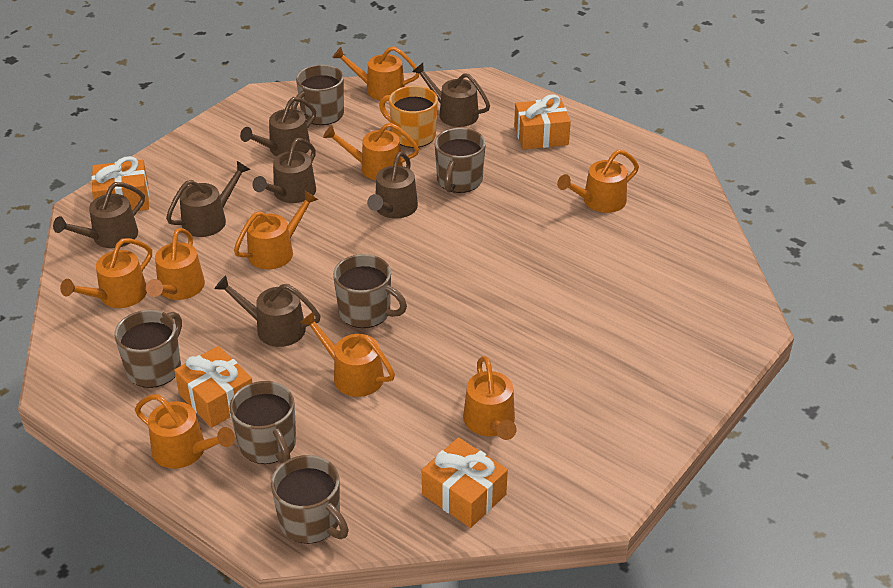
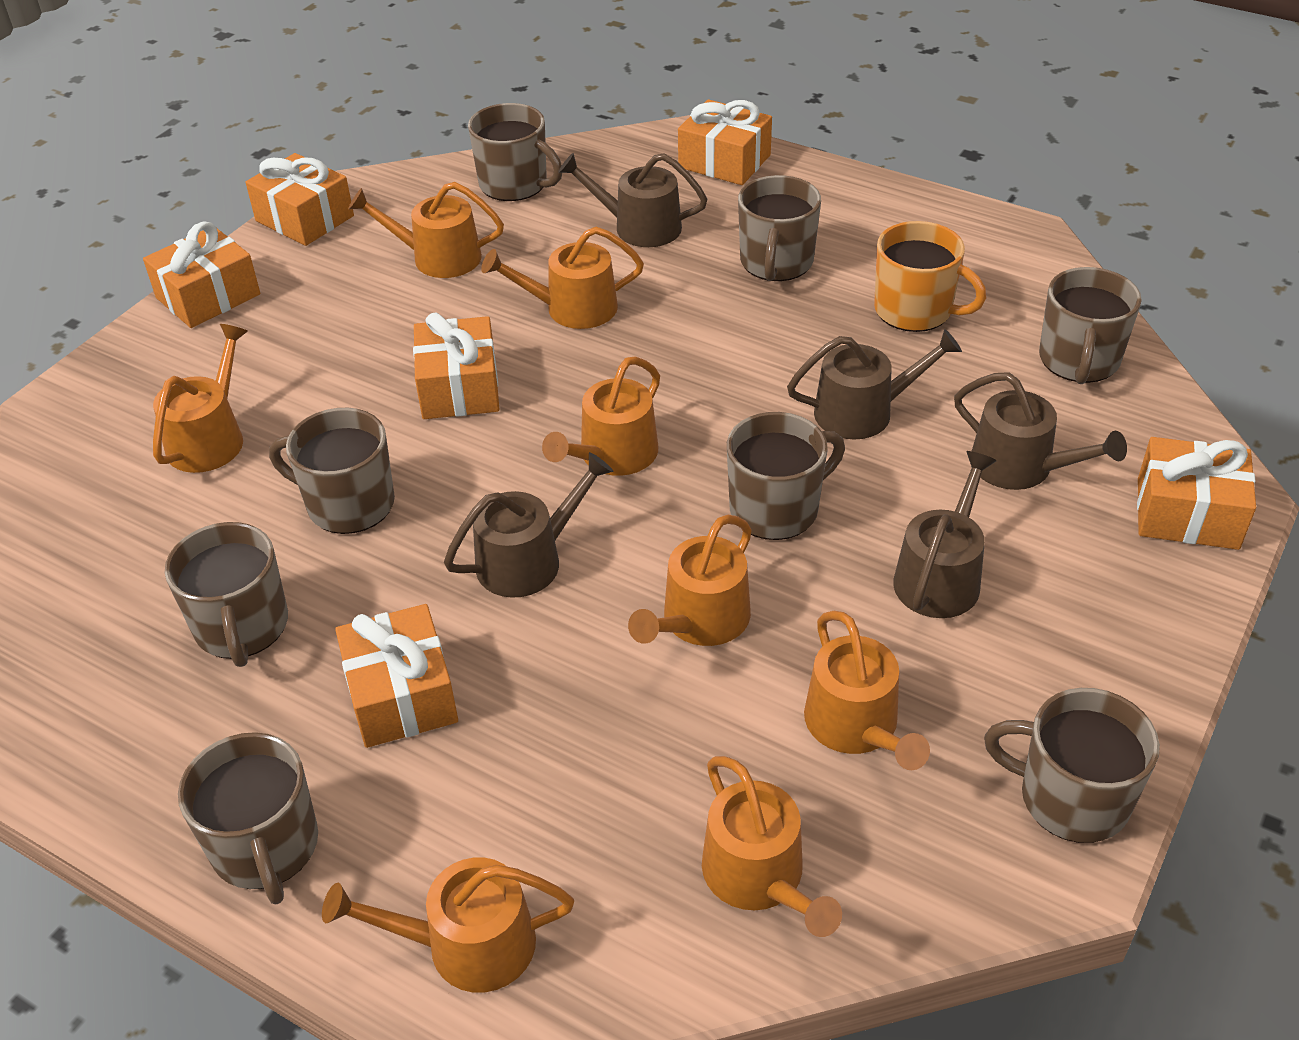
brown mug: 6 -> 8
brown watering can: 7 -> 5
orange gift: 4 -> 6
orange watering can: 9 -> 8

